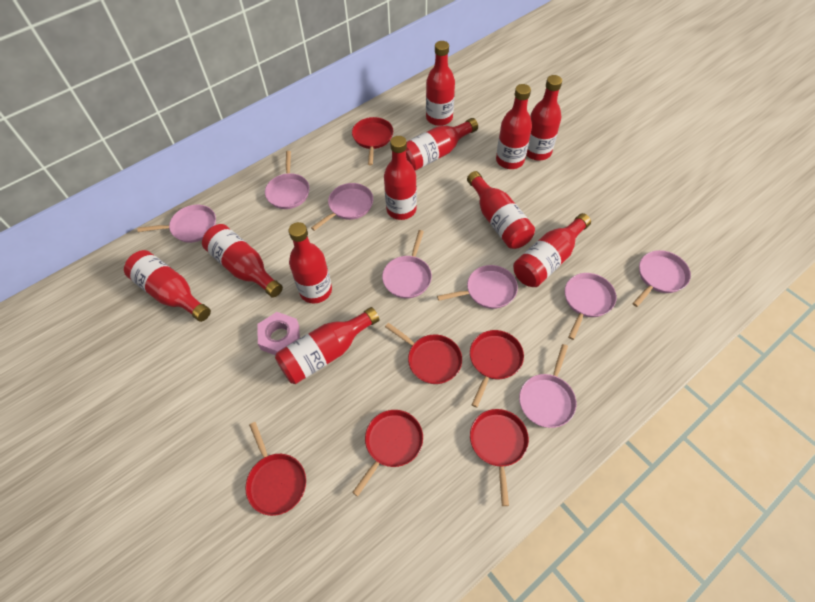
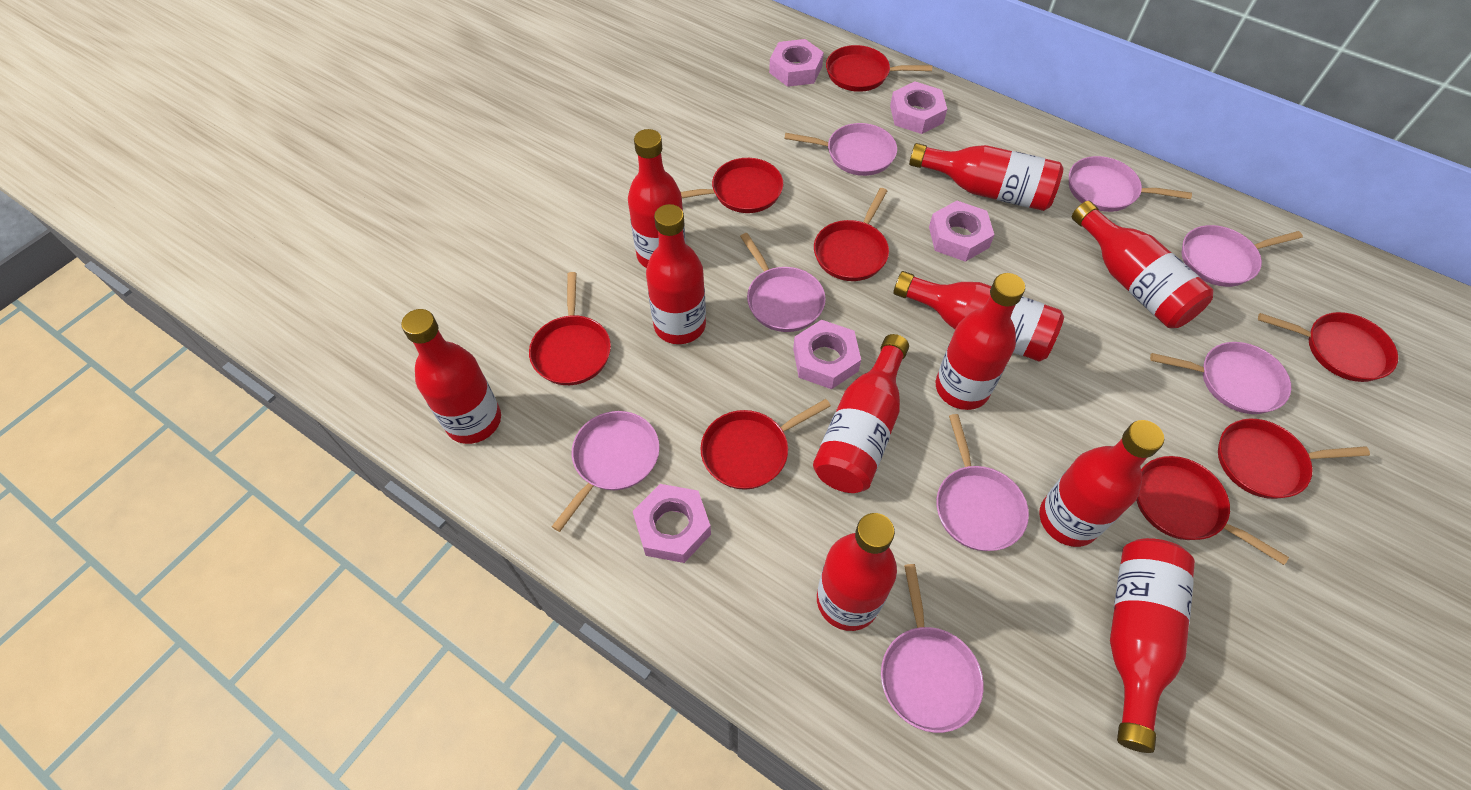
pink nut: 1 -> 5
red pan: 6 -> 8

